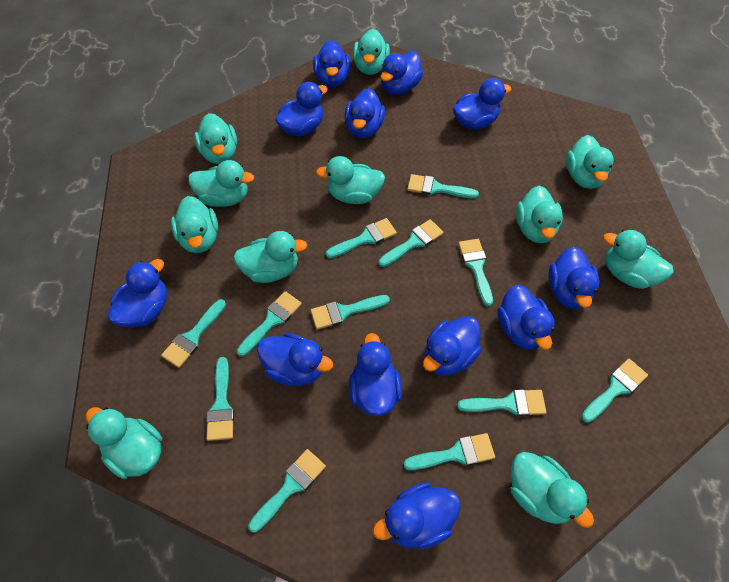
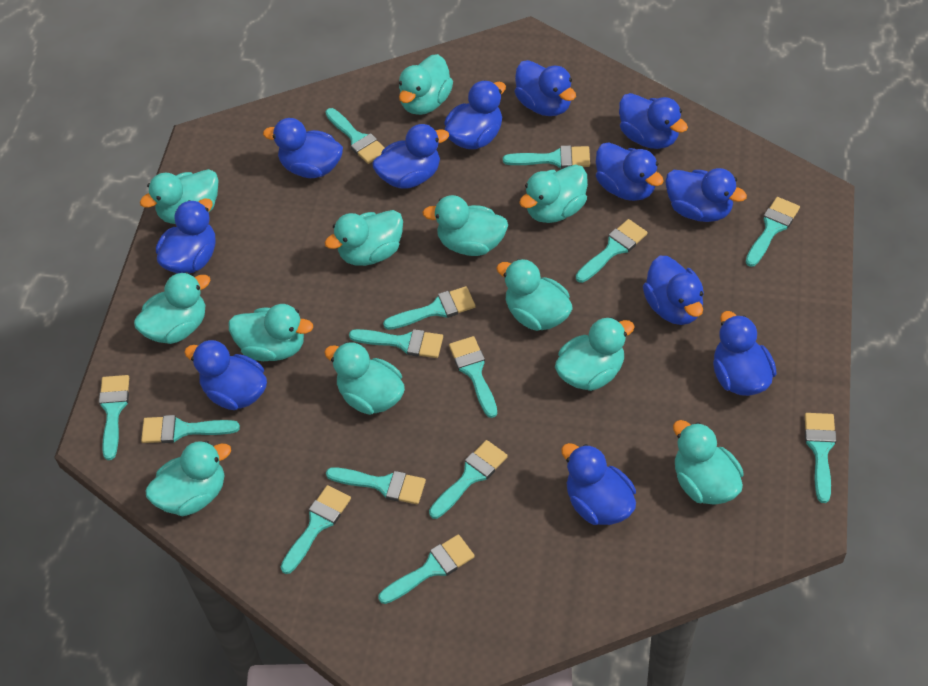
turquoise brush: 12 -> 14
turquoise duck: 11 -> 12

